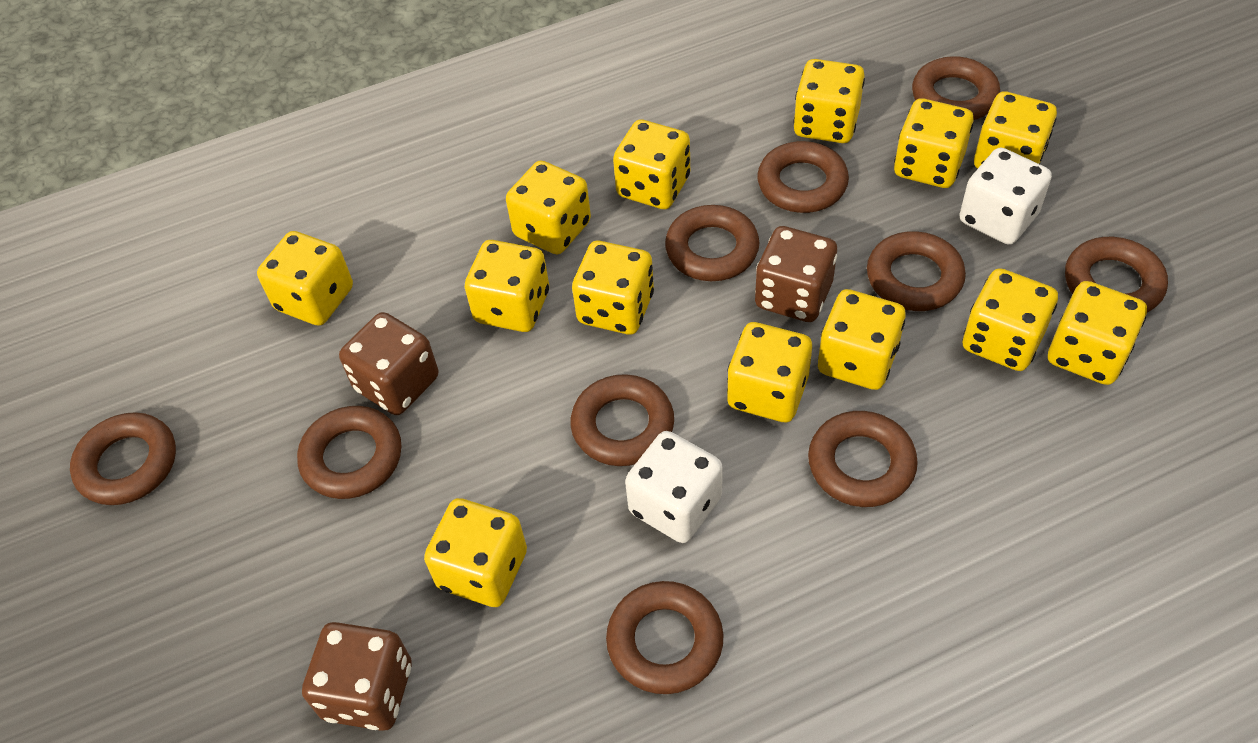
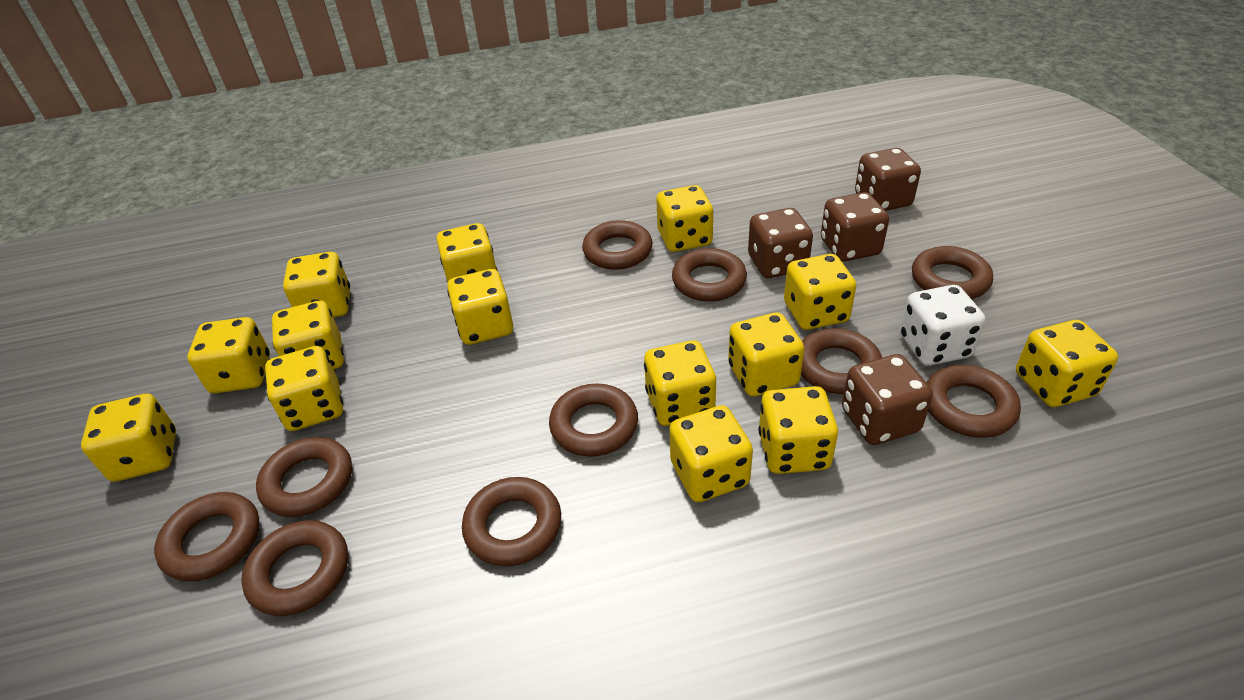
brown dice: 3 -> 4
white dice: 2 -> 1
yellow dice: 13 -> 14

